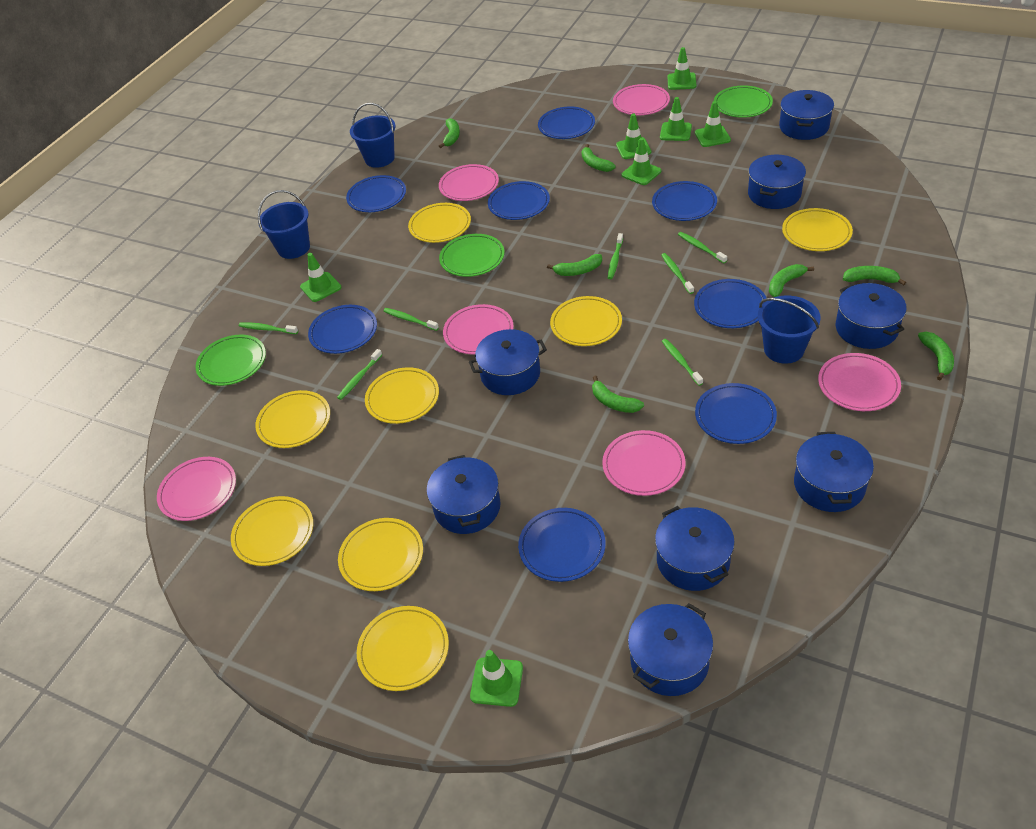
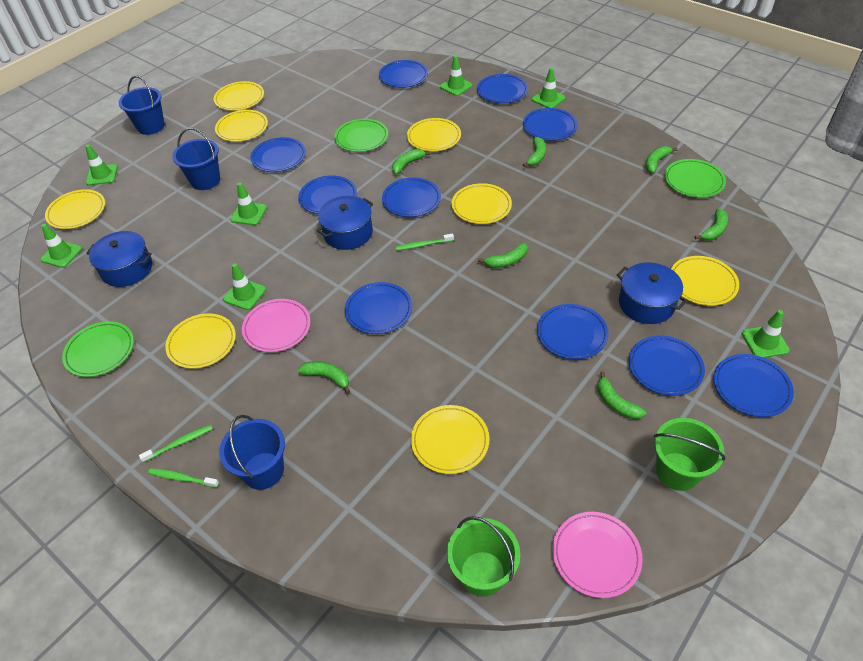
blue plate: 8 -> 10
blue pot: 8 -> 3
green bucket: 0 -> 2
green toothbrush: 7 -> 3
pink plate: 6 -> 2

